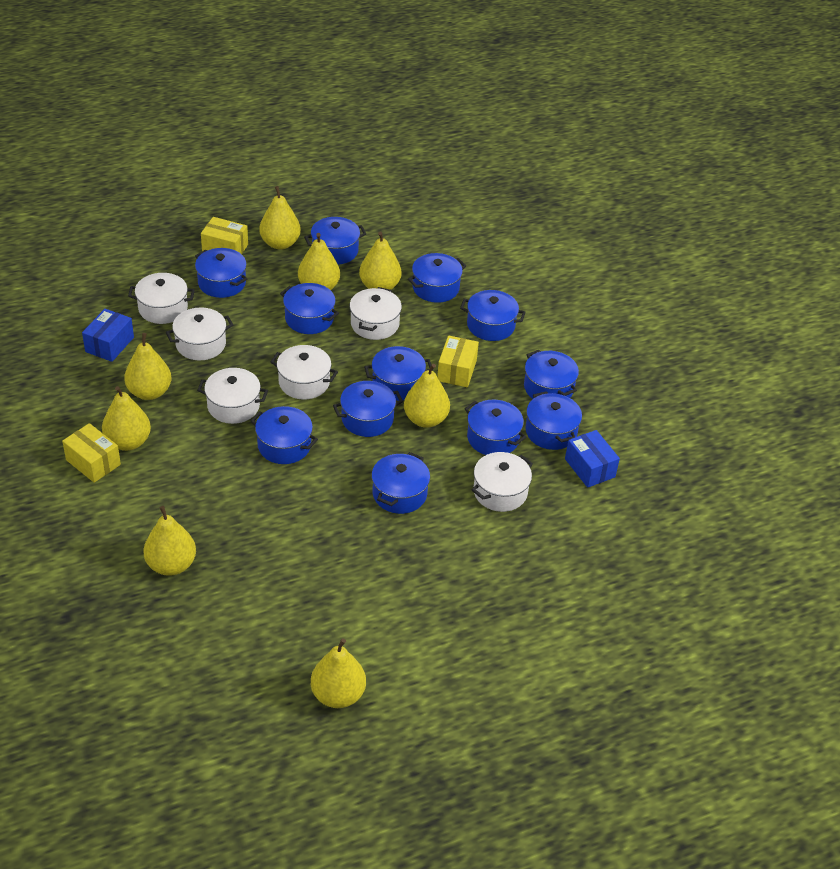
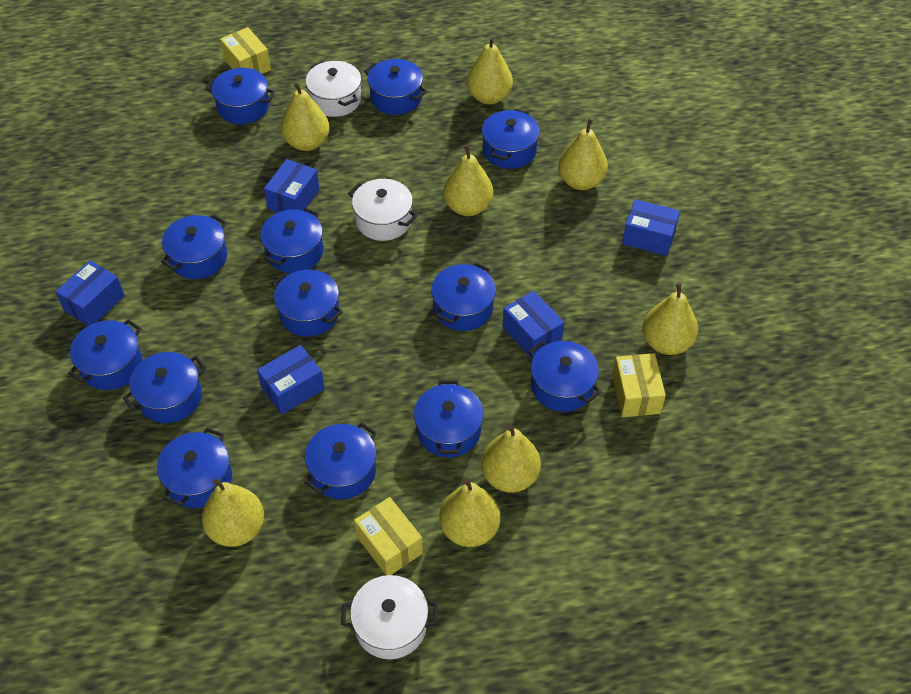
blue box: 2 -> 5
blue pot: 12 -> 13
white pot: 6 -> 3

